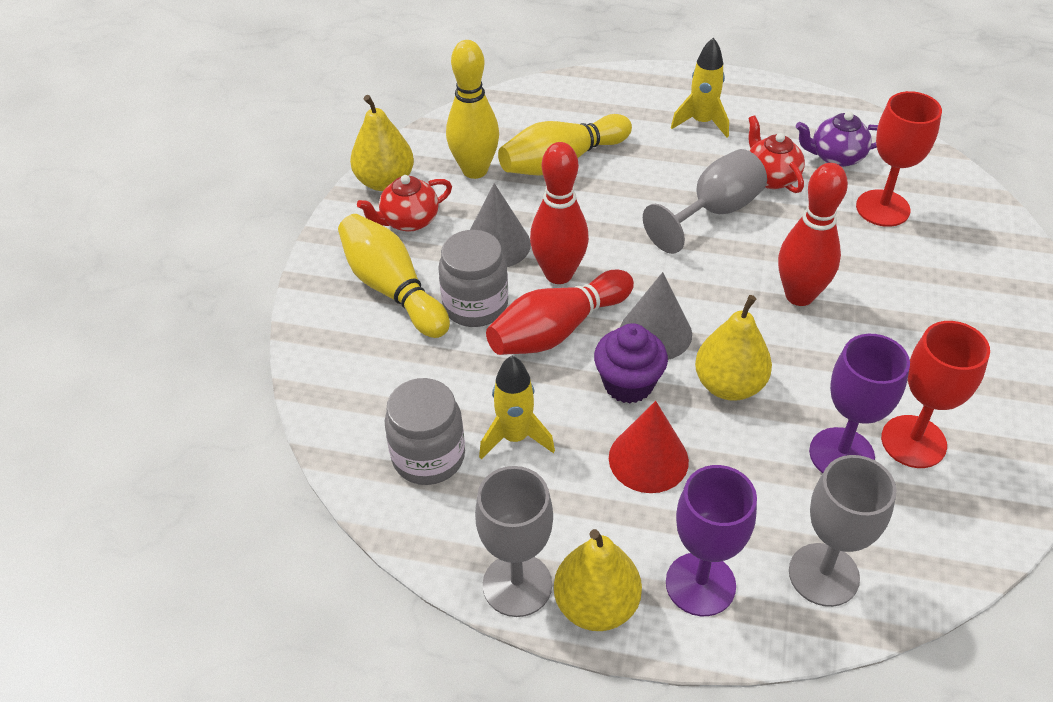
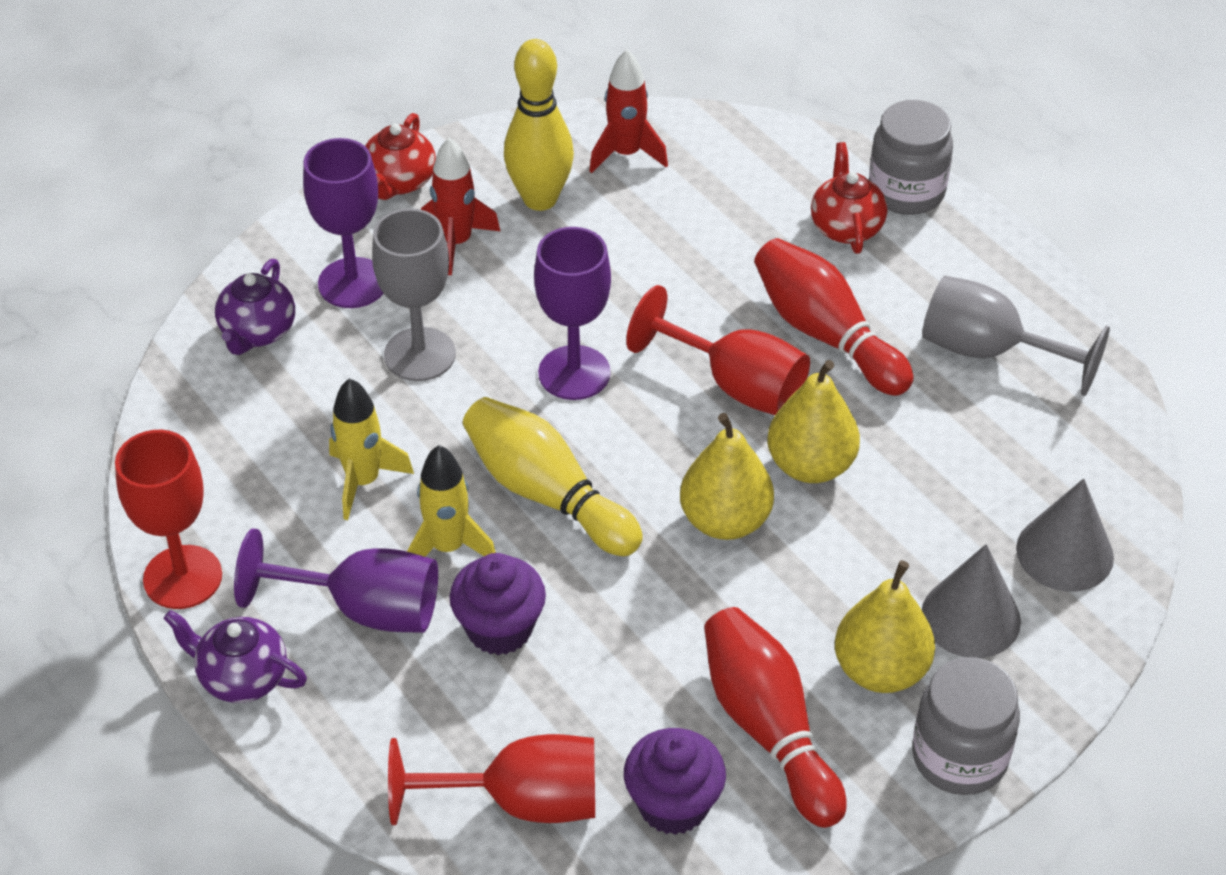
grey goblet: 3 -> 2
purple cupcake: 1 -> 2
purple goblet: 2 -> 3
purple teapot: 1 -> 2
red bowling pin: 3 -> 2
red cone: 1 -> 0
red goblet: 2 -> 3
red rocket: 0 -> 2
yellow bowling pin: 3 -> 2

